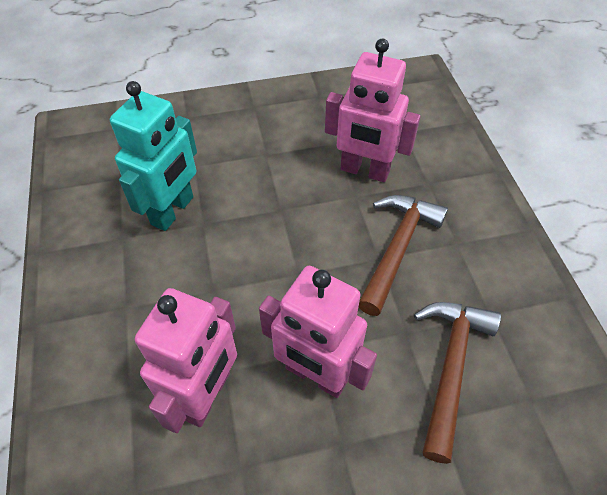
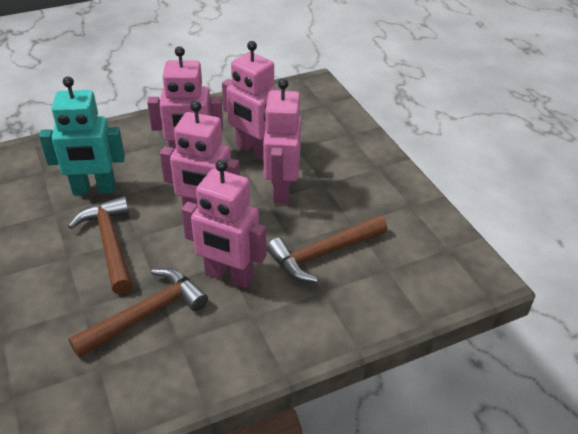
brown hammer: 2 -> 3
pink robot: 3 -> 5

